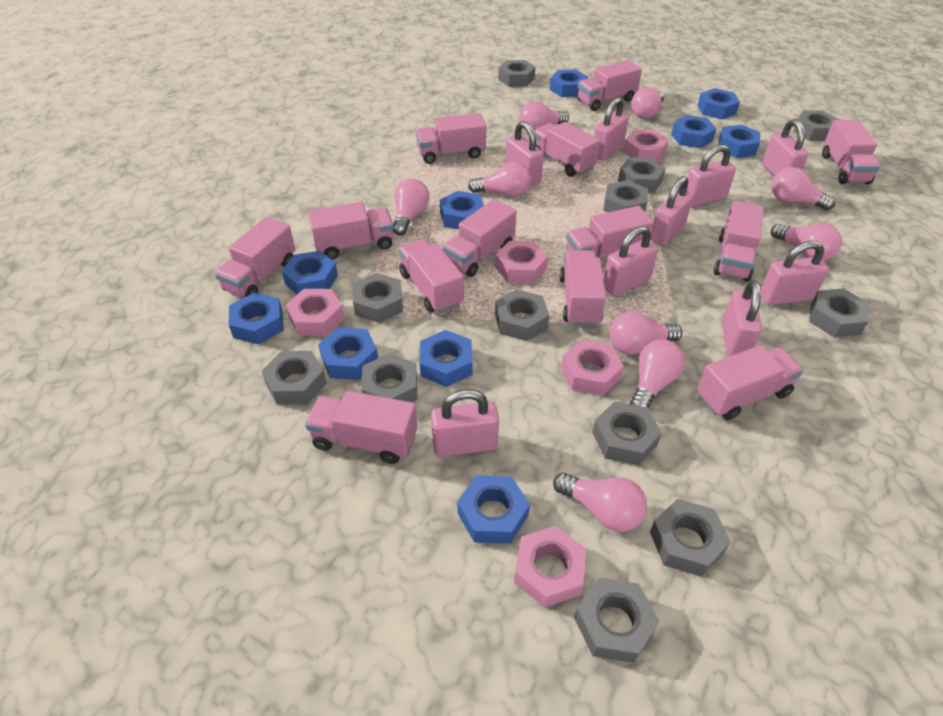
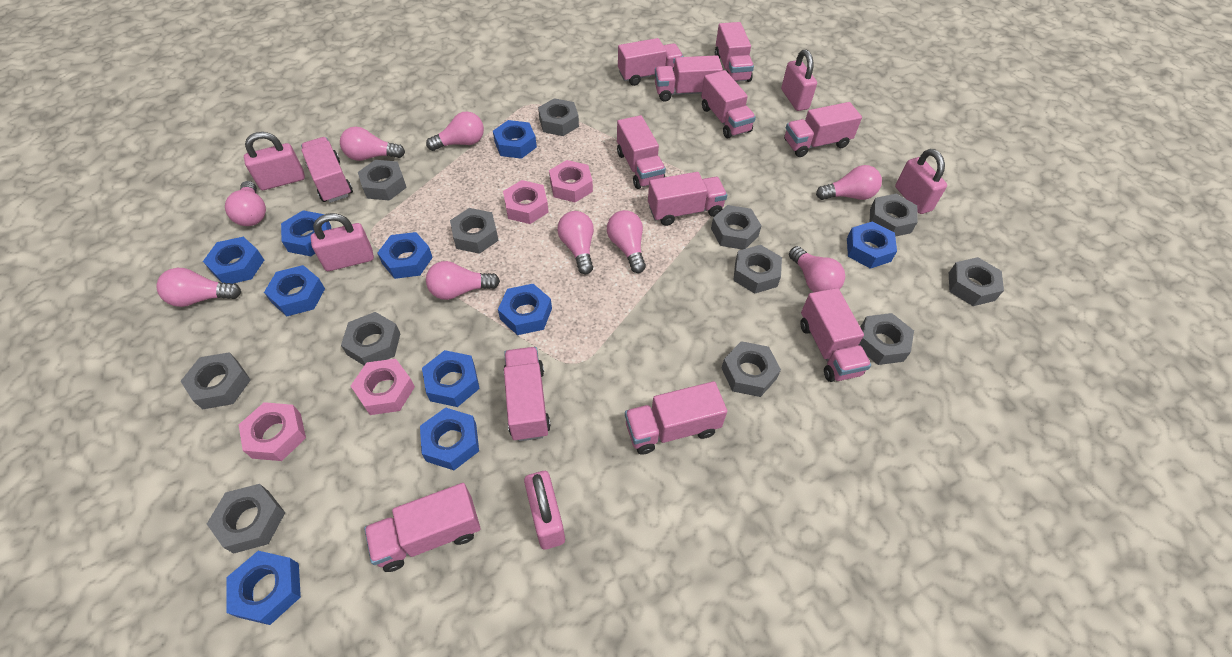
pink nut: 5 -> 4
pink padlock: 9 -> 5
pink truck: 13 -> 12

